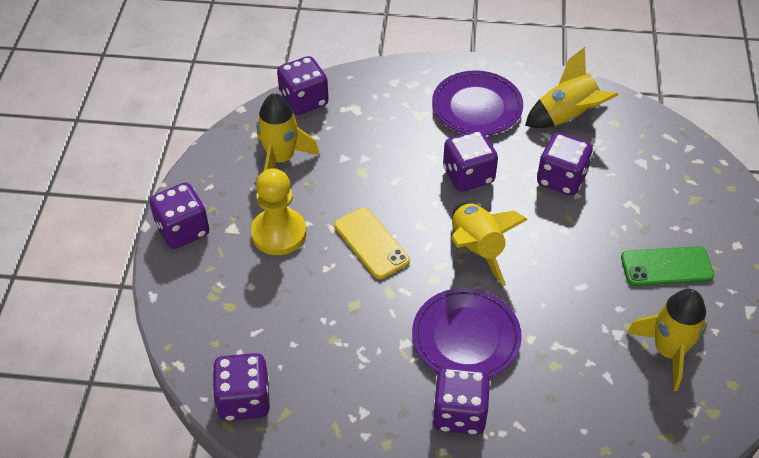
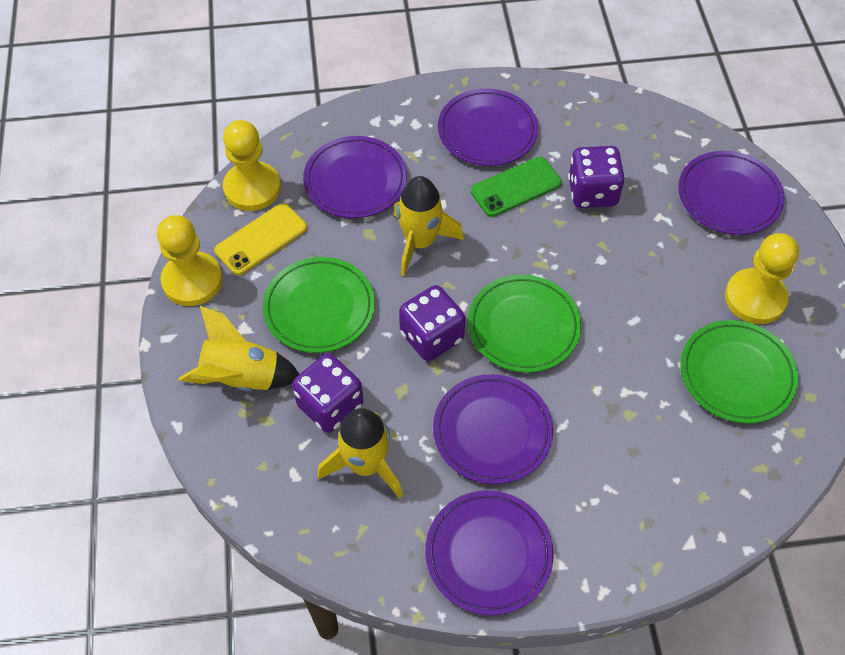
green plate: 0 -> 3
purple dice: 6 -> 3
purple plate: 2 -> 5
yellow pawn: 1 -> 3
yellow rocket: 4 -> 3

